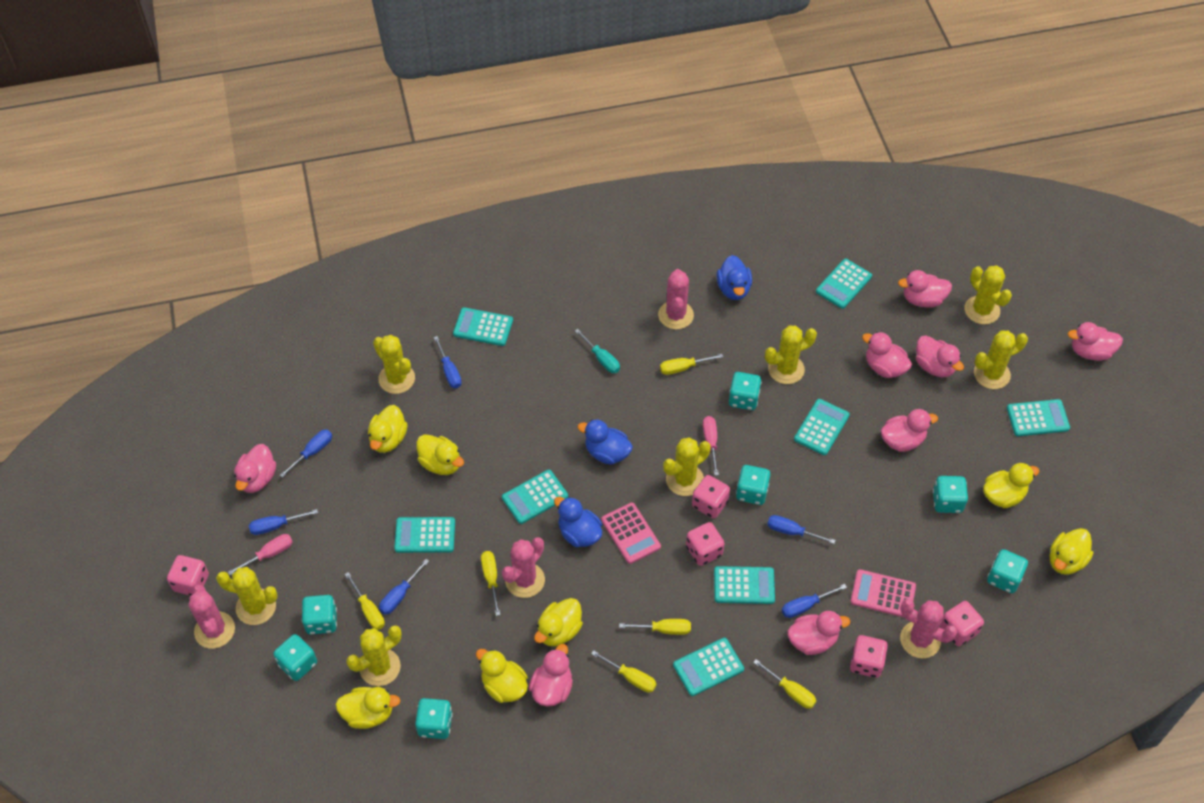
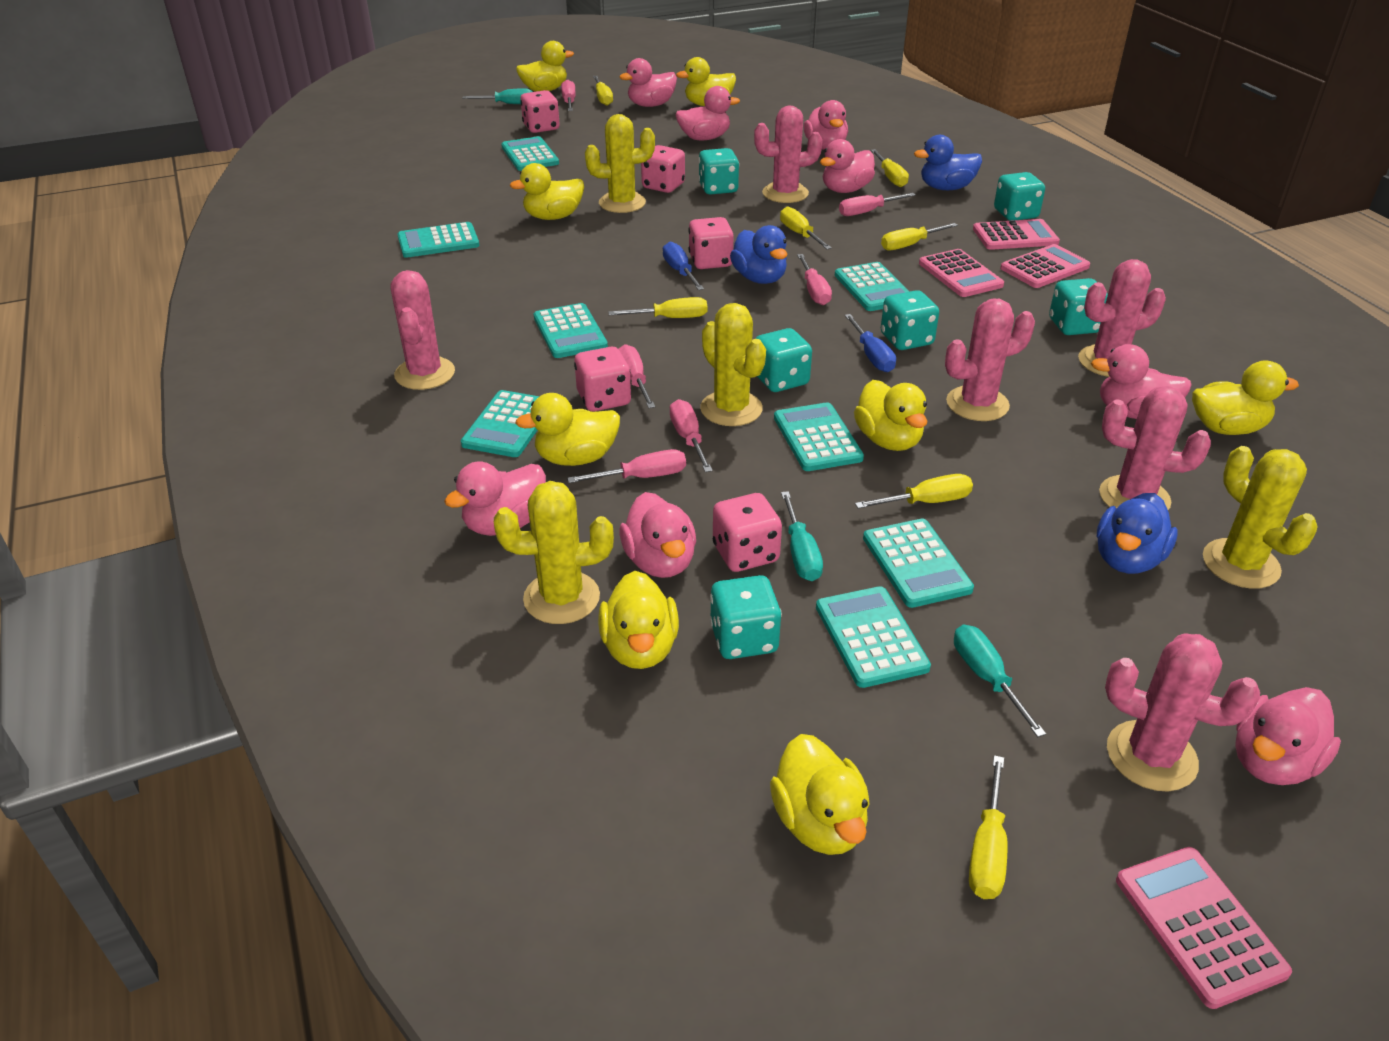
blue screwdriver: 6 -> 2
pink cactus: 4 -> 6
pink calculator: 2 -> 4
pink screwdriver: 2 -> 6
turquoise dice: 7 -> 6
turquoise screwdriver: 1 -> 3
yellow cactus: 7 -> 4
yellow duck: 7 -> 8
yellow screwdriver: 6 -> 7

